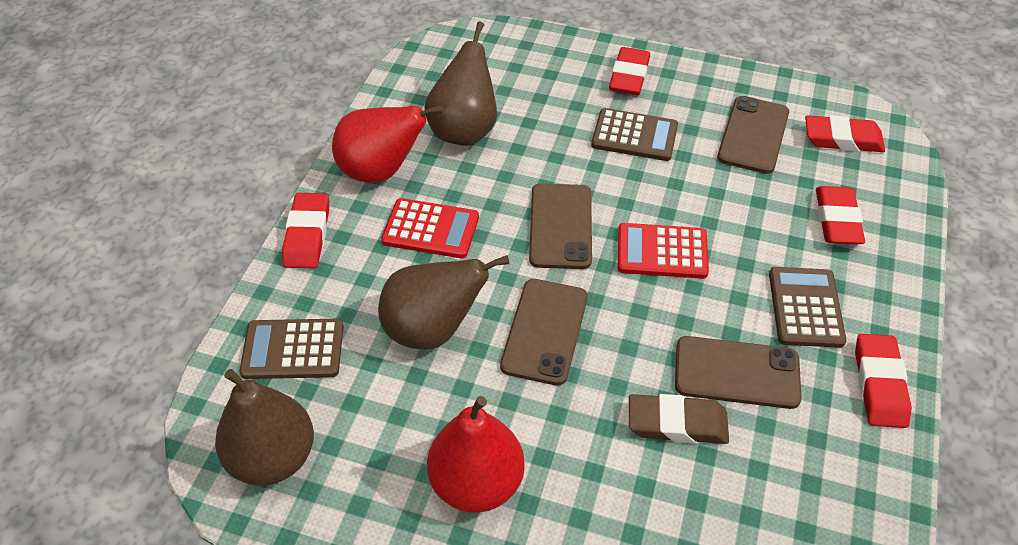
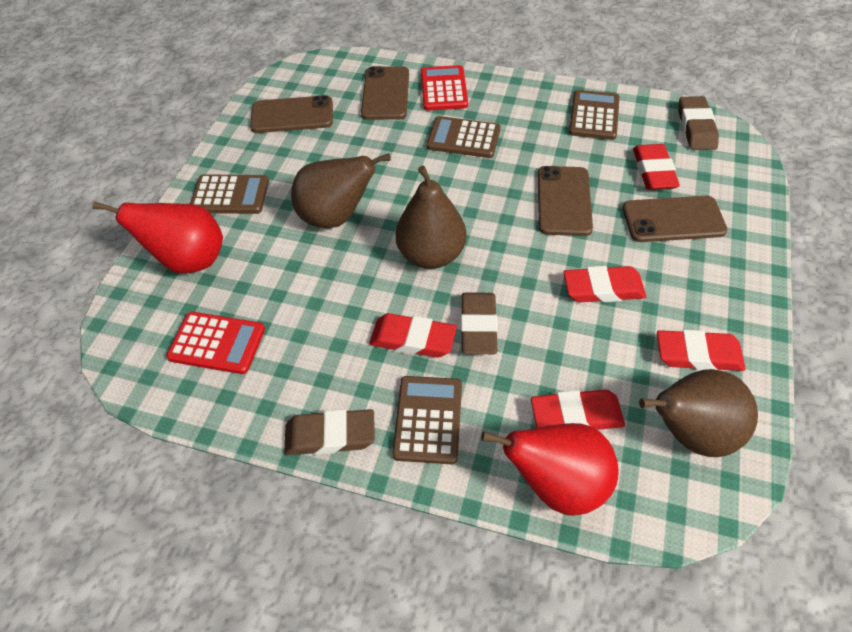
brown calculator: 3 -> 4
brown eraser: 1 -> 3

